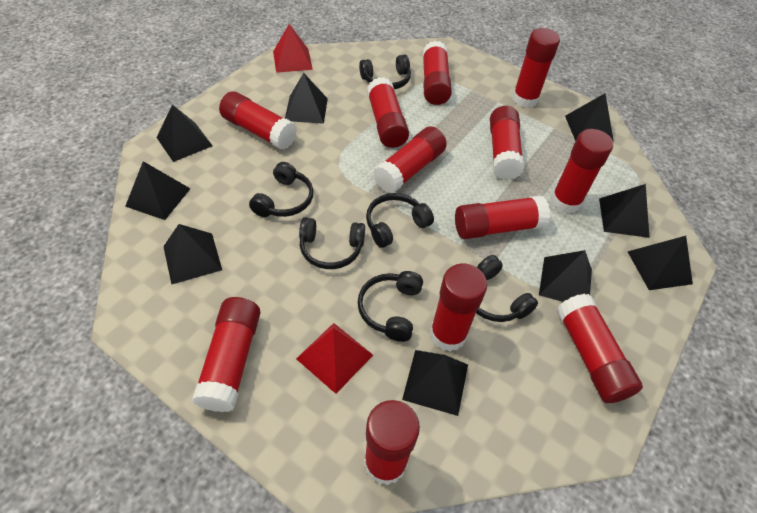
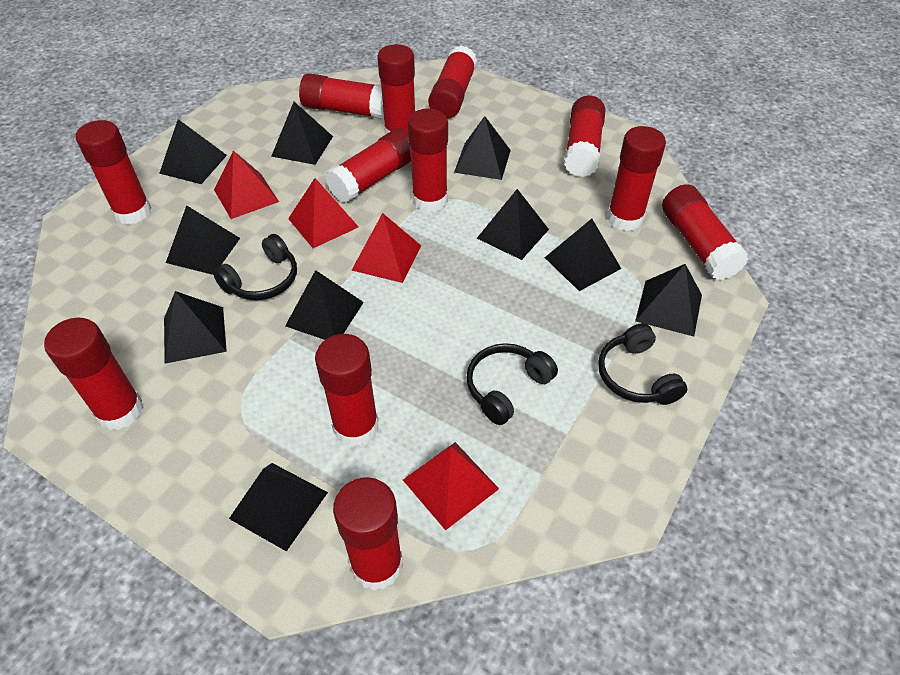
black headphones: 6 -> 3
black pyramid: 9 -> 10
red pyramid: 2 -> 4

